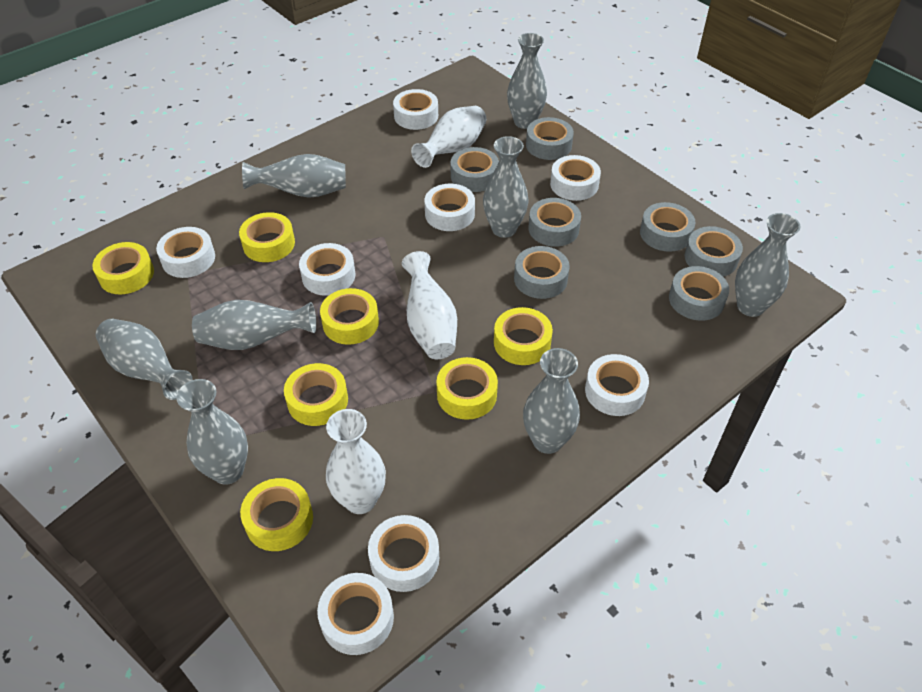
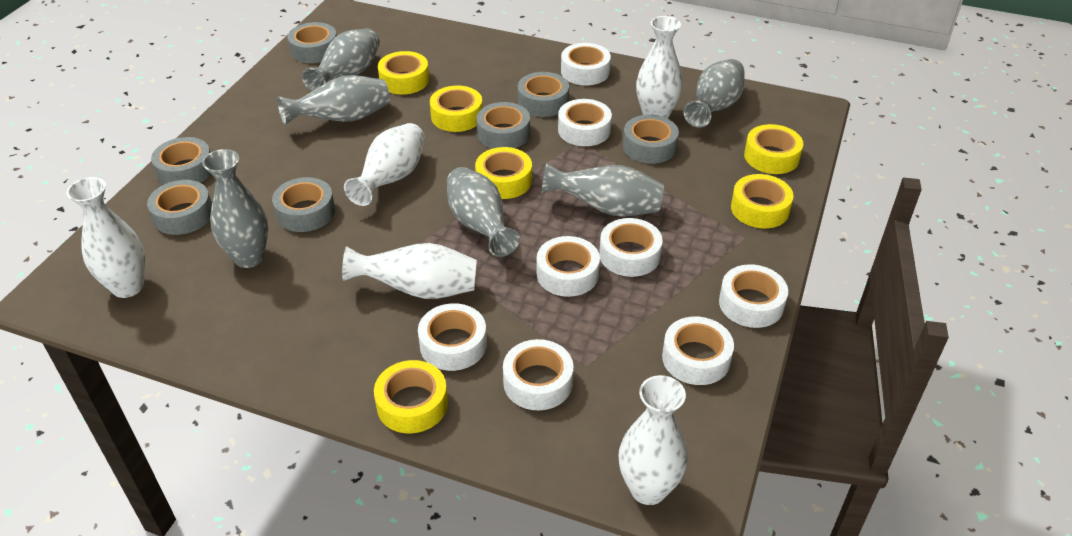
grey vase: 8 -> 6
white vase: 3 -> 5
yellow tape: 7 -> 6

